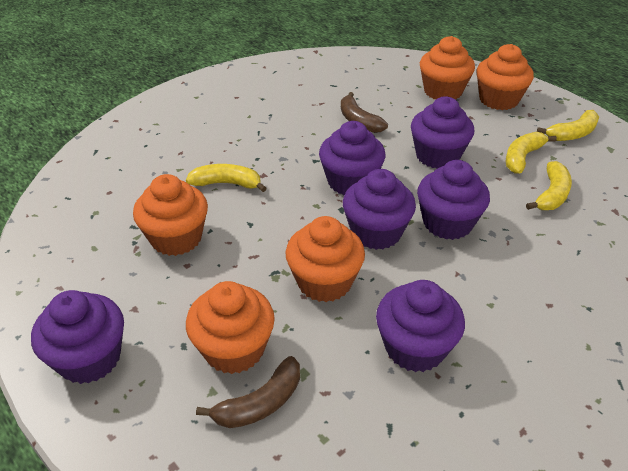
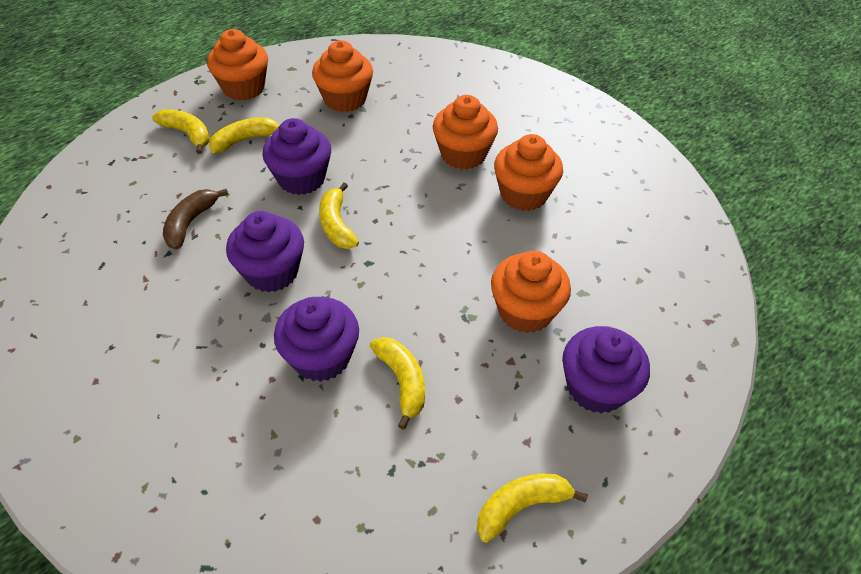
brown banana: 2 -> 1
purple cupcake: 6 -> 4
yellow banana: 4 -> 5

